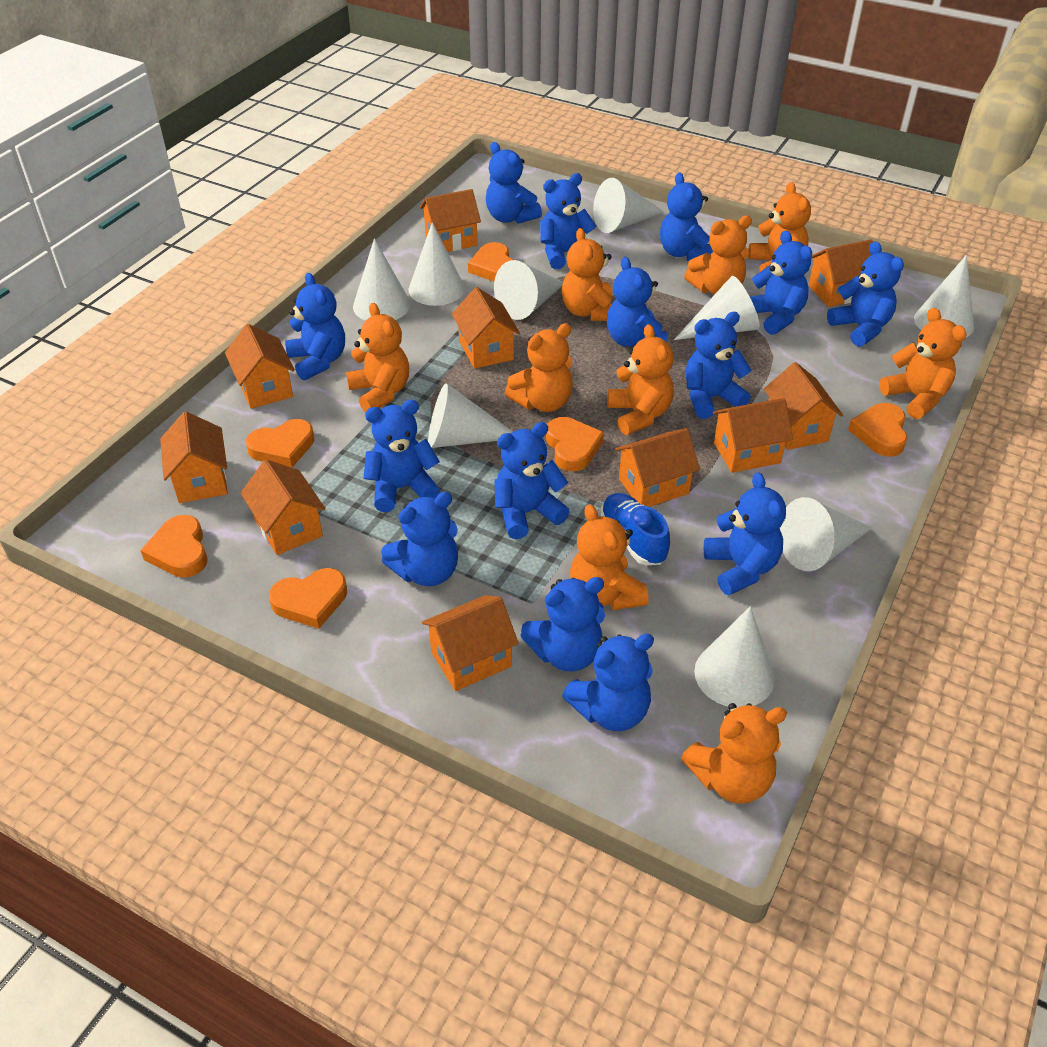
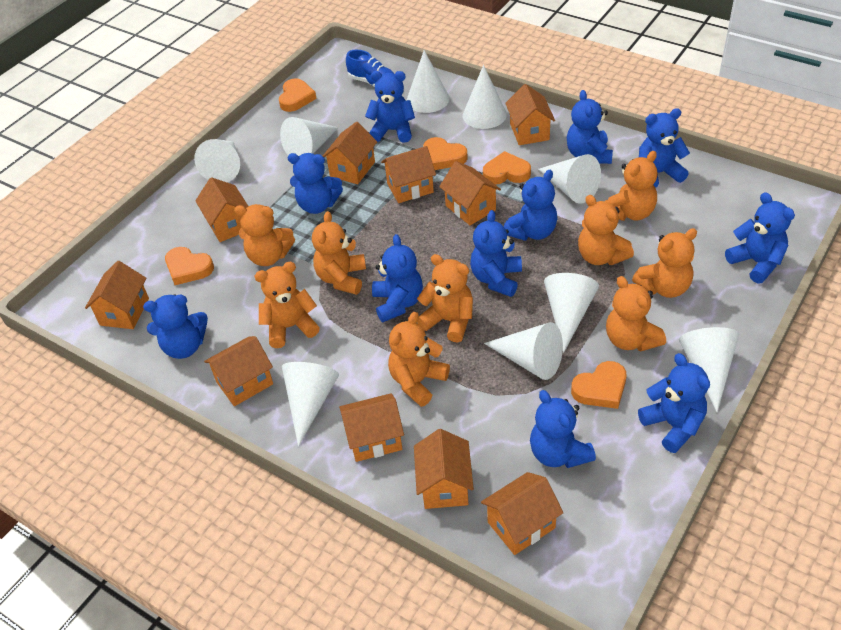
blue teddy bear: 14 -> 11
orange heart: 6 -> 5

